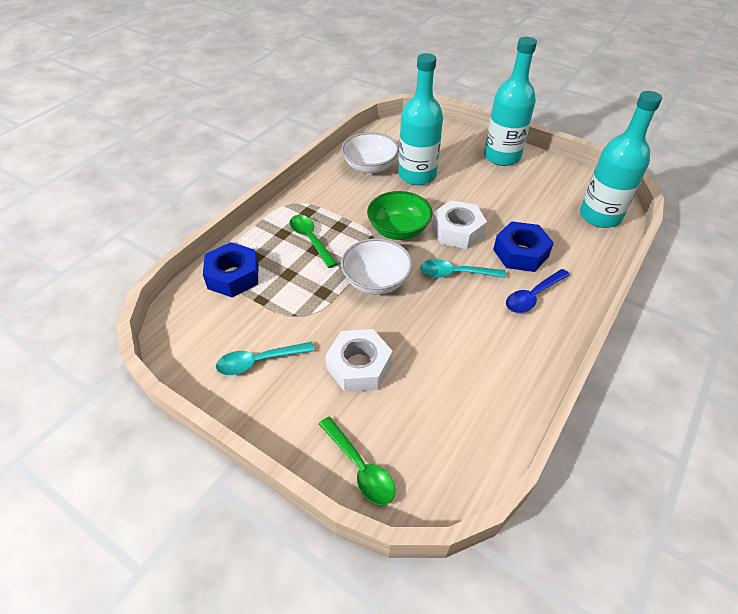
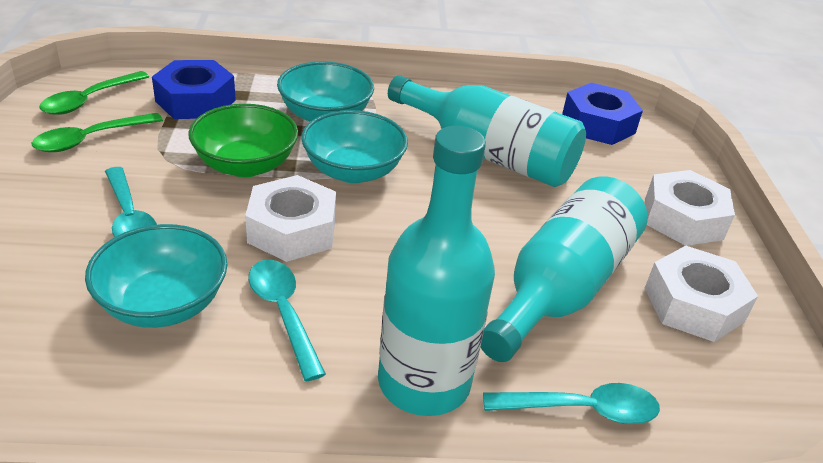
blue spoon: 1 -> 0
turquoise bowl: 0 -> 3
turquoise spoon: 2 -> 3
white bowl: 2 -> 0
white nut: 2 -> 3

